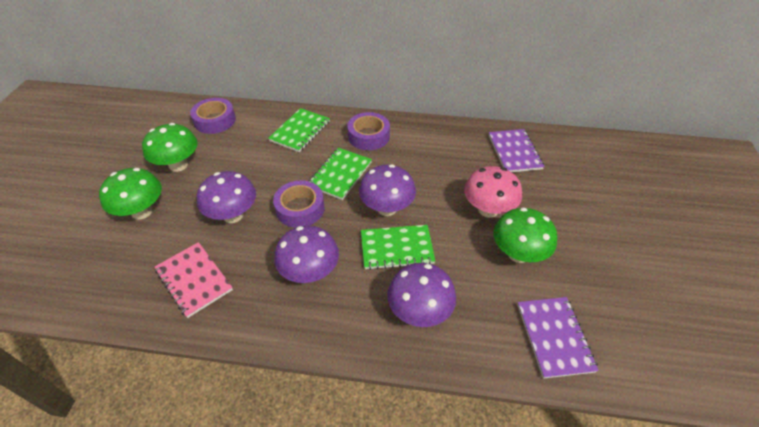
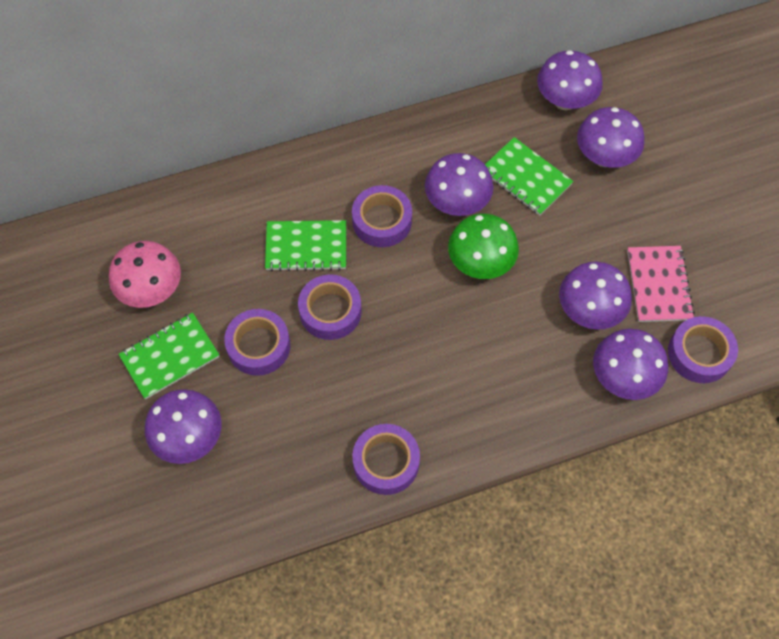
green mushroom: 3 -> 1
purple mushroom: 4 -> 6
purple notebook: 2 -> 0
purple tape: 3 -> 5

